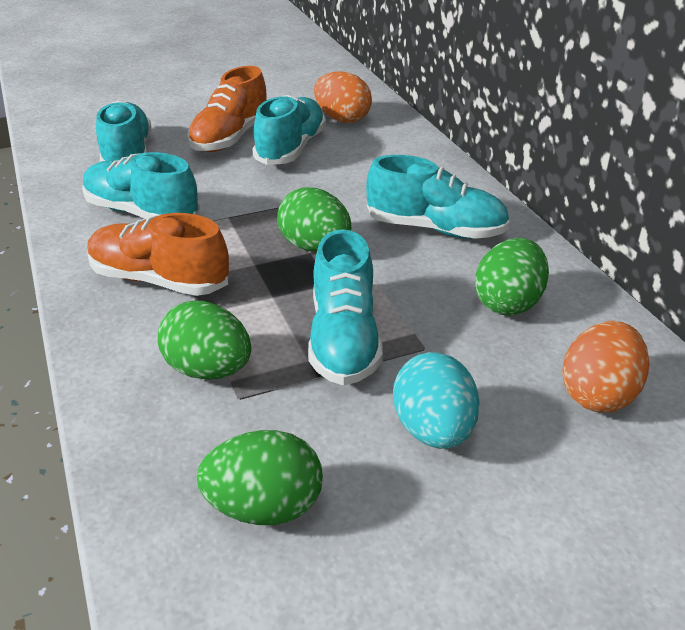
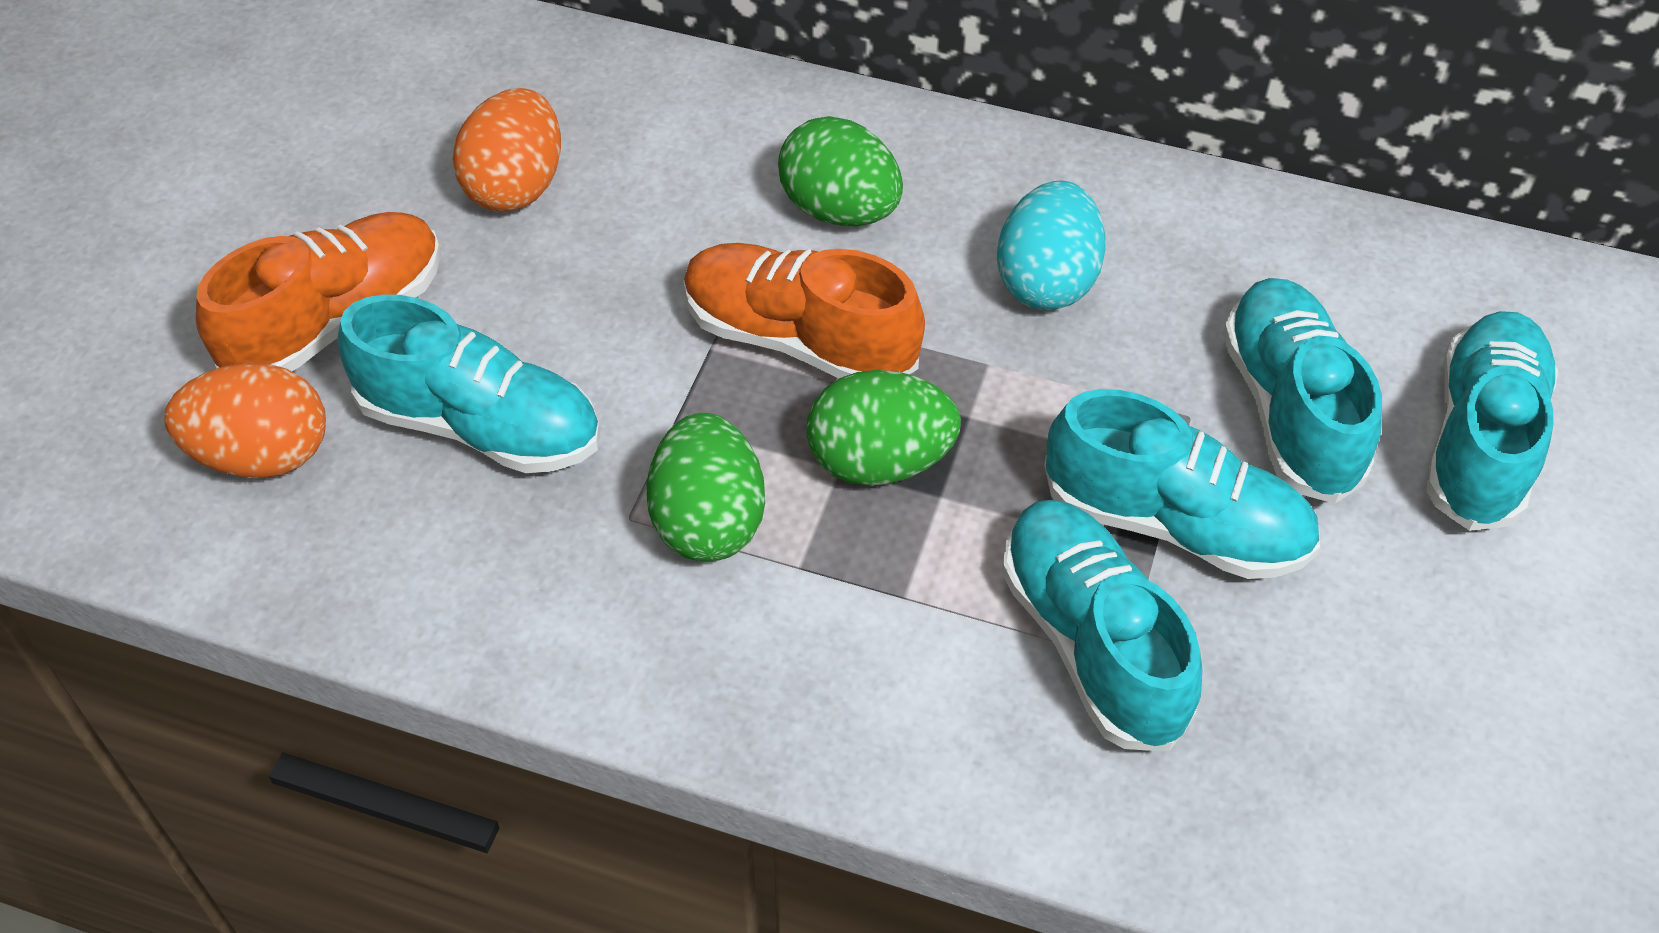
green egg: 4 -> 3

